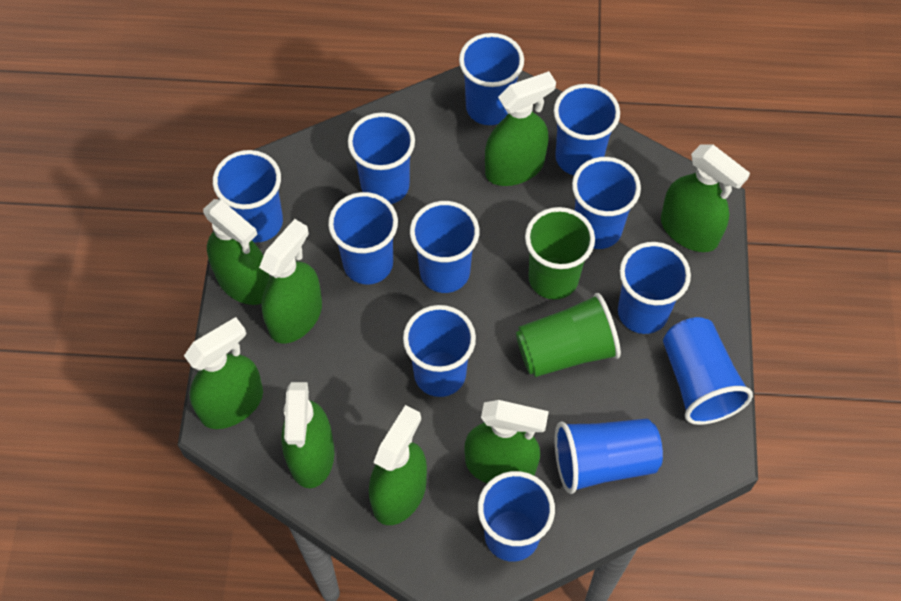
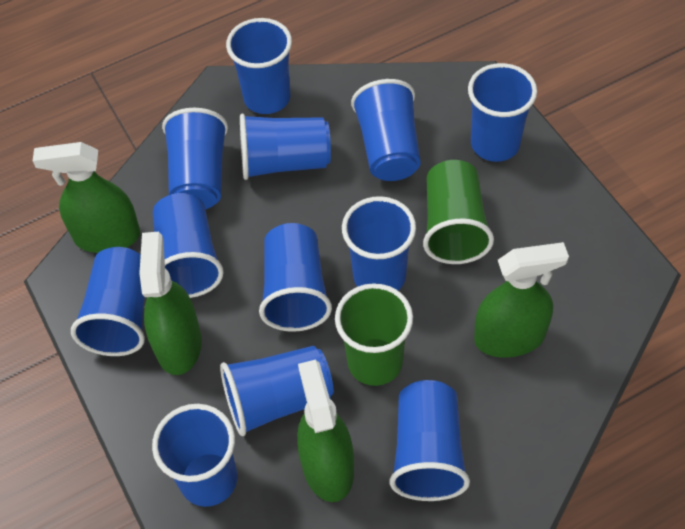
green spray bottle: 8 -> 4

